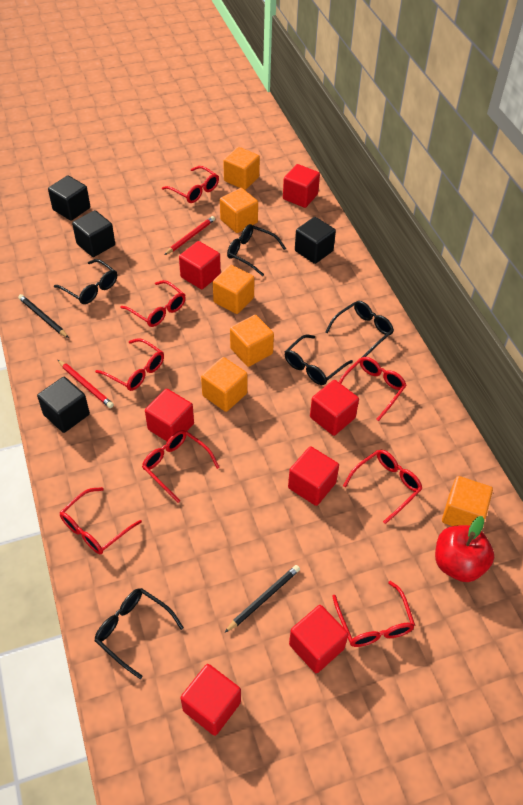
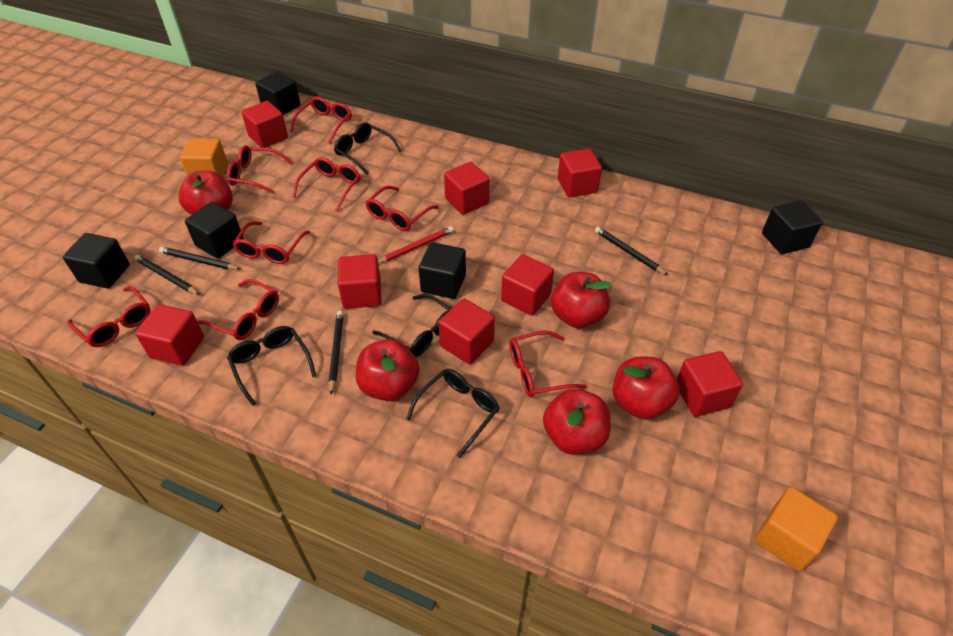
black cube: 4 -> 5
black glasses: 5 -> 4
black pencil: 2 -> 4
orange cube: 6 -> 2
red apple: 1 -> 5
red cube: 7 -> 8
red pencil: 2 -> 1

